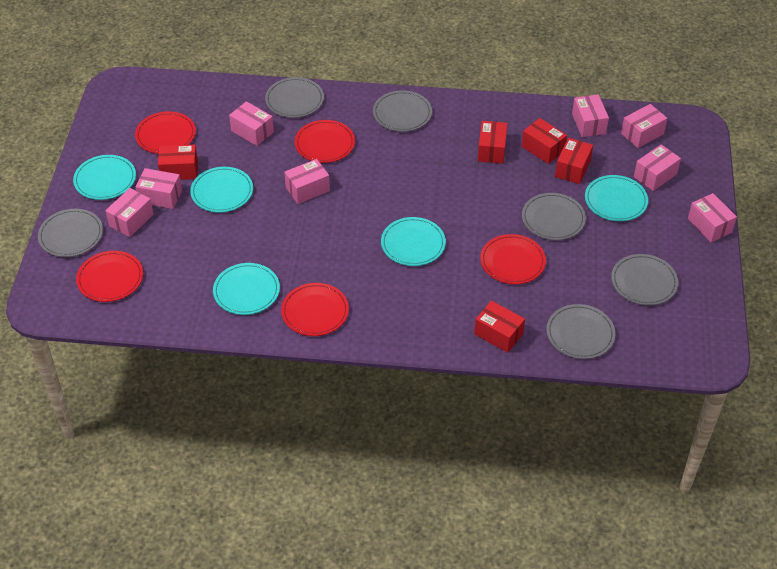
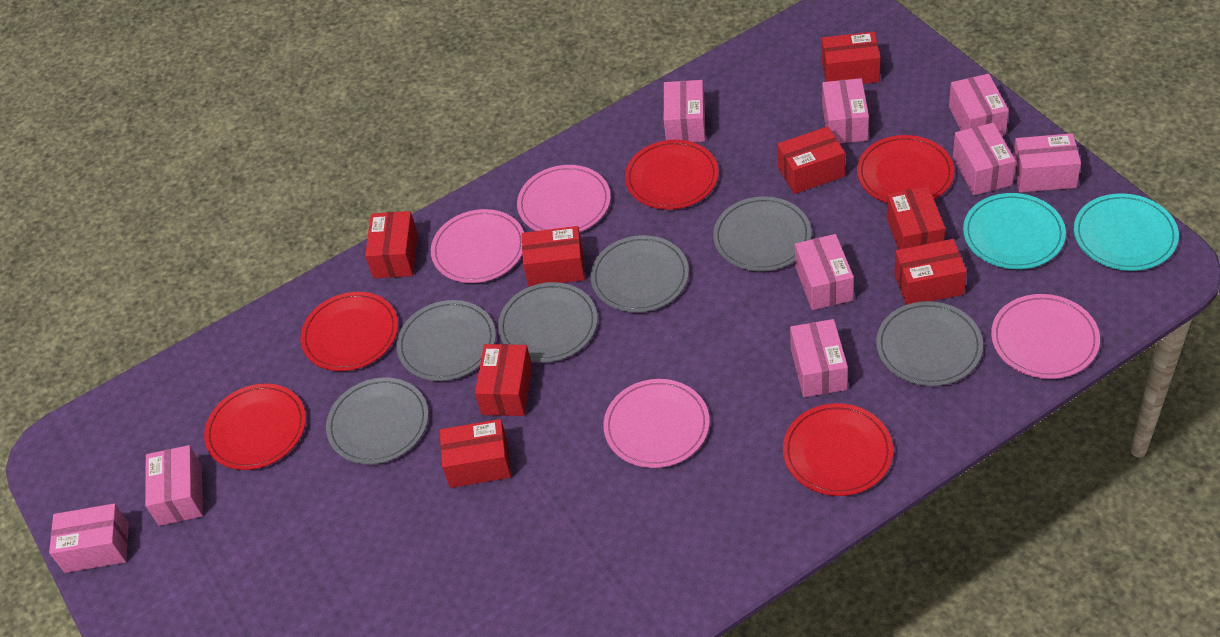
pink box: 8 -> 9
pink plate: 0 -> 4
red box: 5 -> 8
turquoise plate: 5 -> 2

